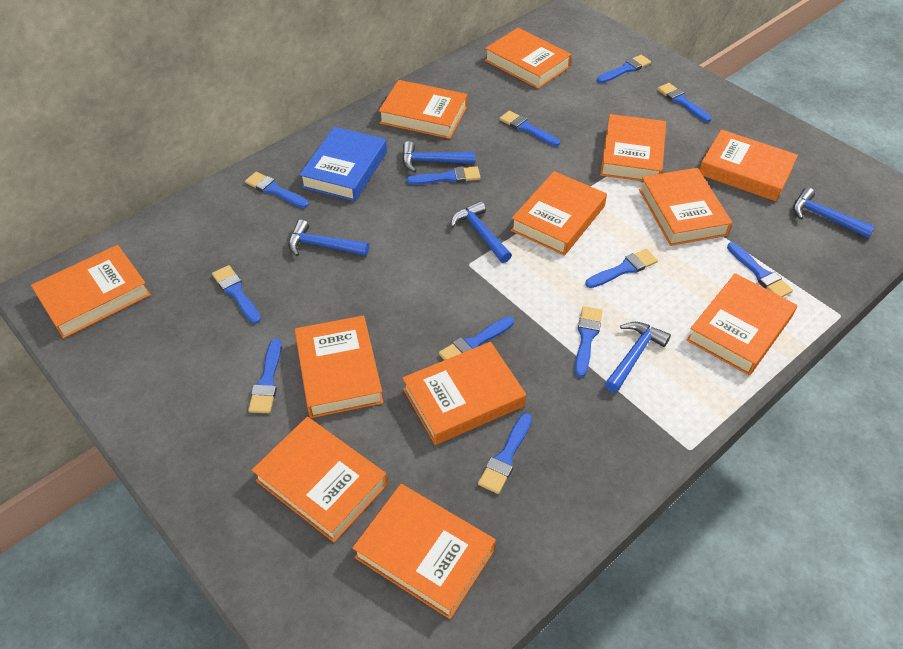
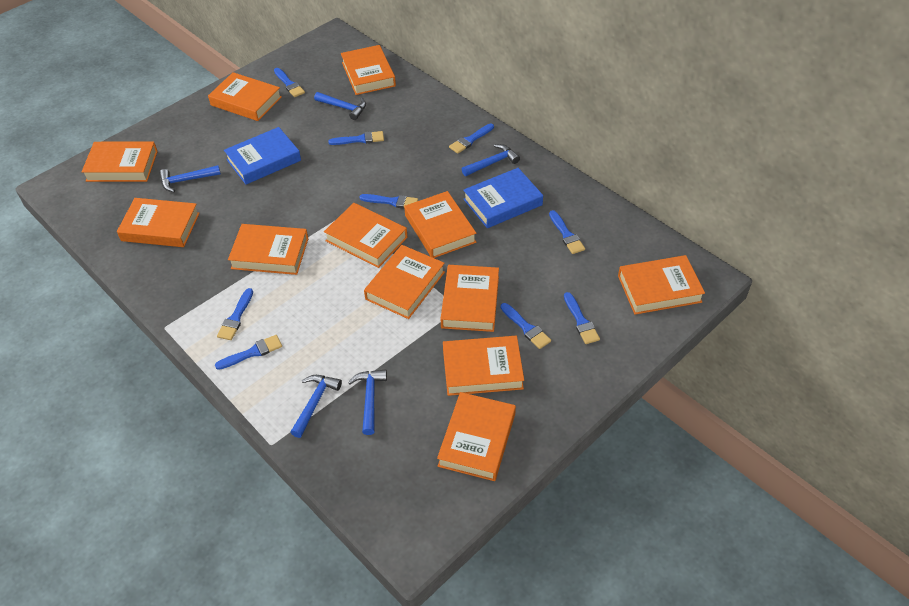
blue book: 1 -> 2
blue brush: 12 -> 9

